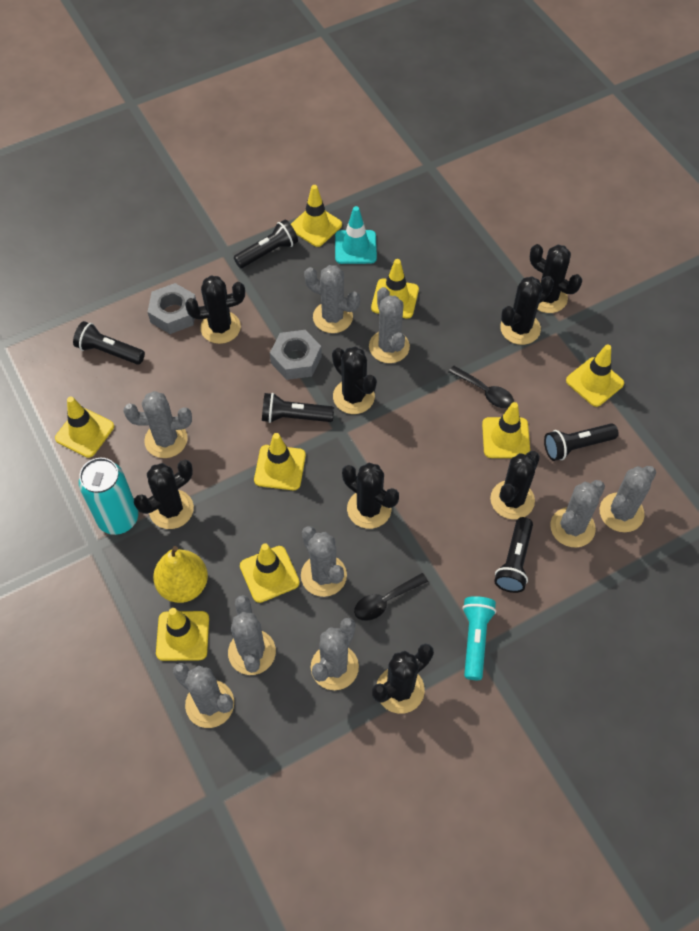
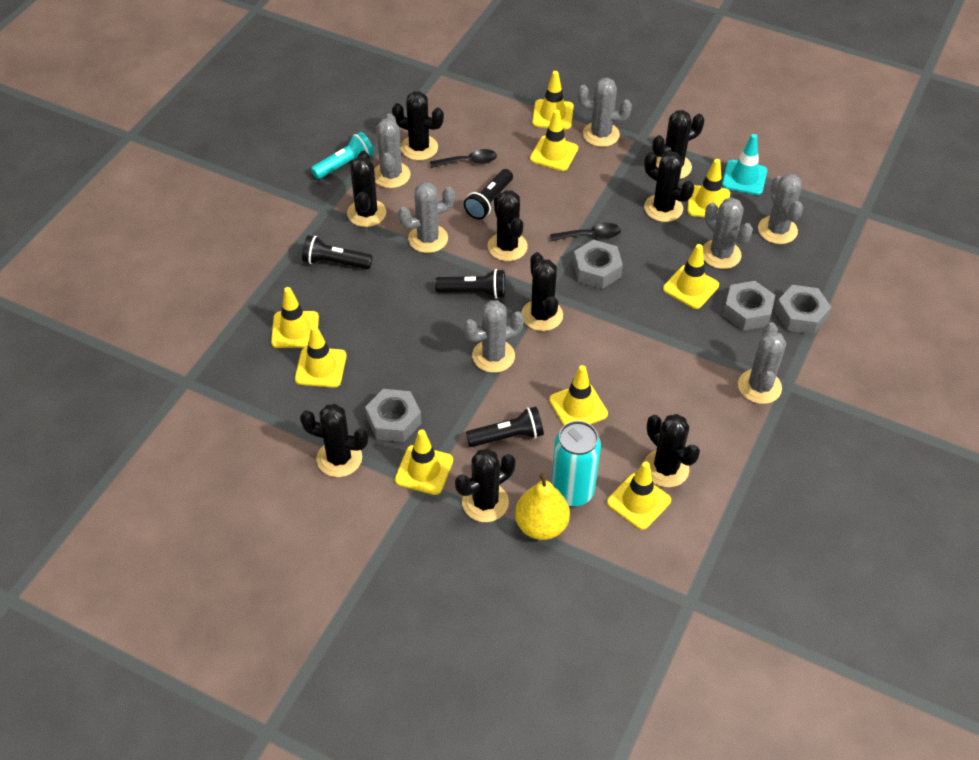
black cactus: 8 -> 9
black flashlight: 5 -> 4
grey cactus: 9 -> 7
grey nut: 2 -> 4
yellow traffic cone: 8 -> 9

